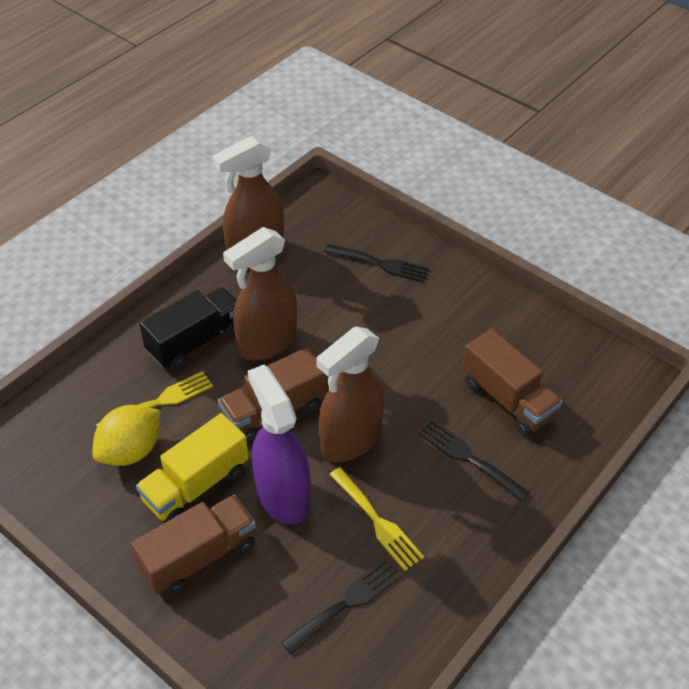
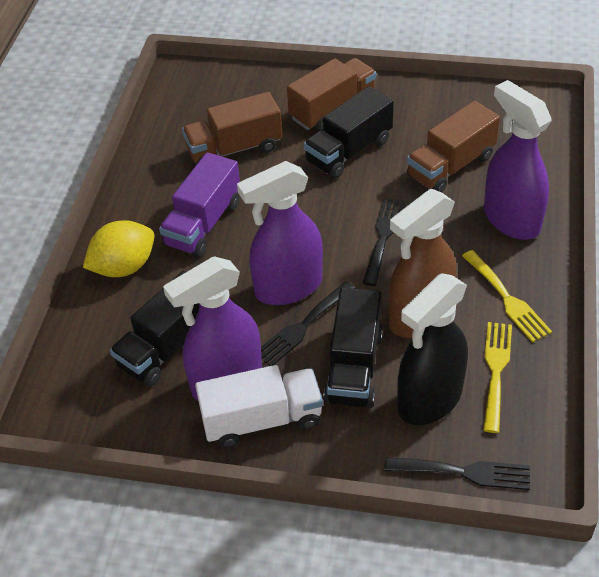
black spray bottle: 0 -> 1
black truck: 1 -> 3
brown spray bottle: 3 -> 1
purple spray bottle: 1 -> 3
purple truck: 0 -> 1
white truck: 0 -> 1
yellow truck: 1 -> 0

